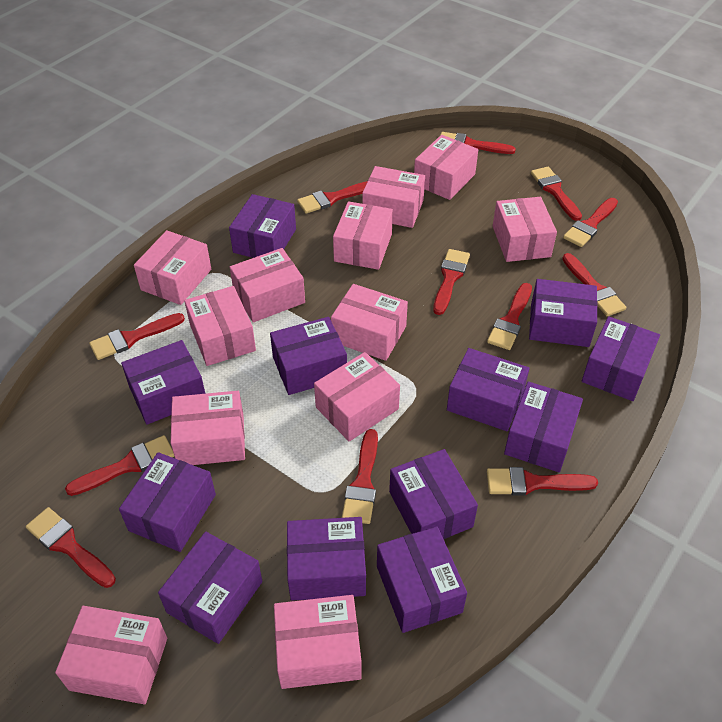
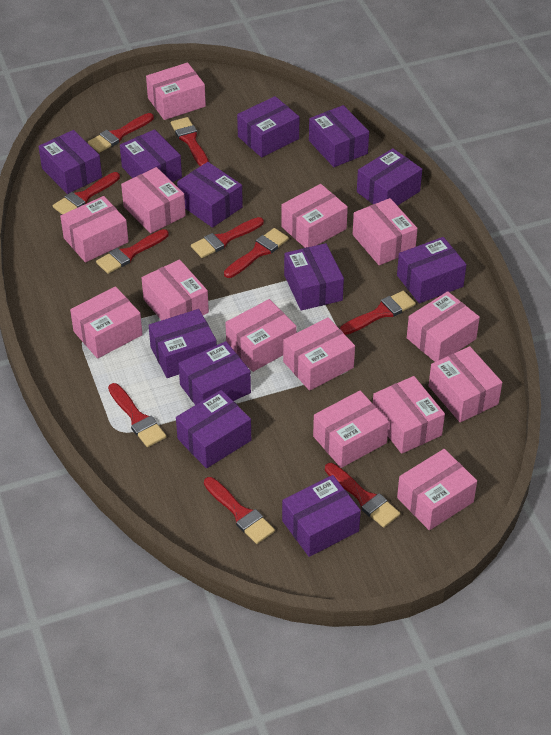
pink box: 12 -> 14
red brush: 12 -> 10

